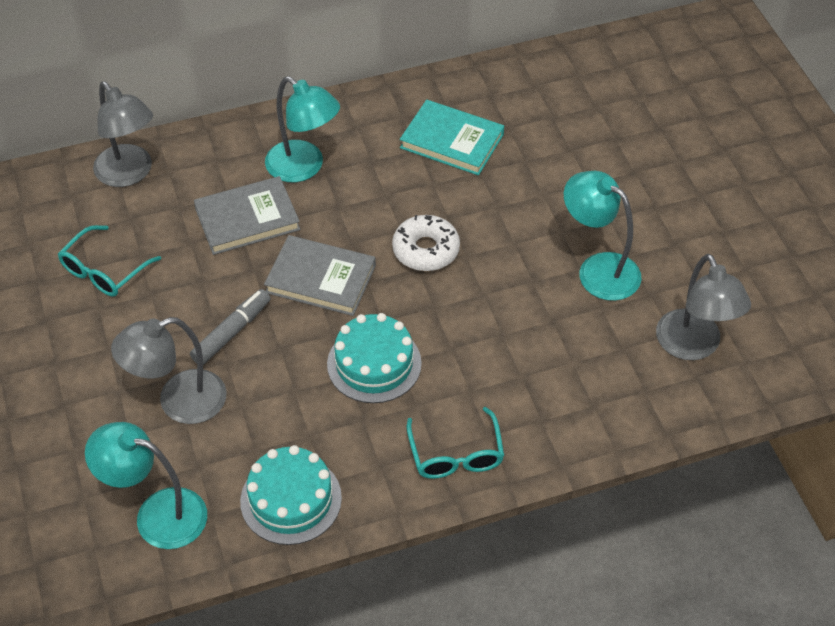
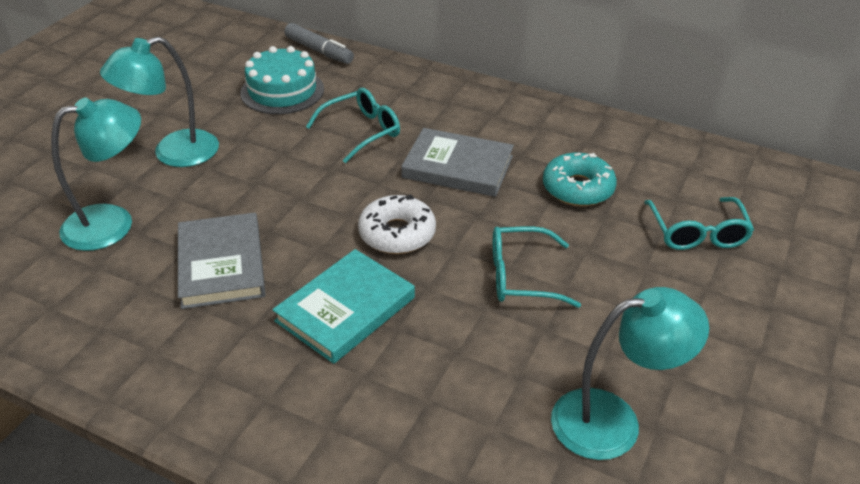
grey lamp: 3 -> 0
turquoise cake: 2 -> 1
turquoise donut: 0 -> 1
turquoise glasses: 2 -> 3

